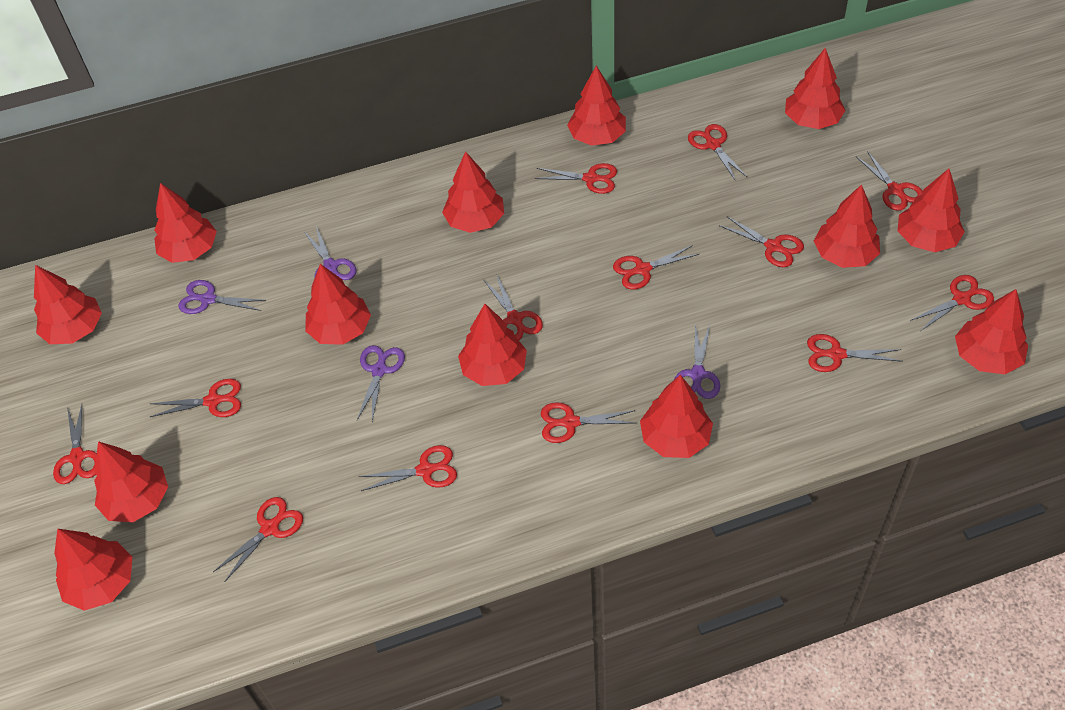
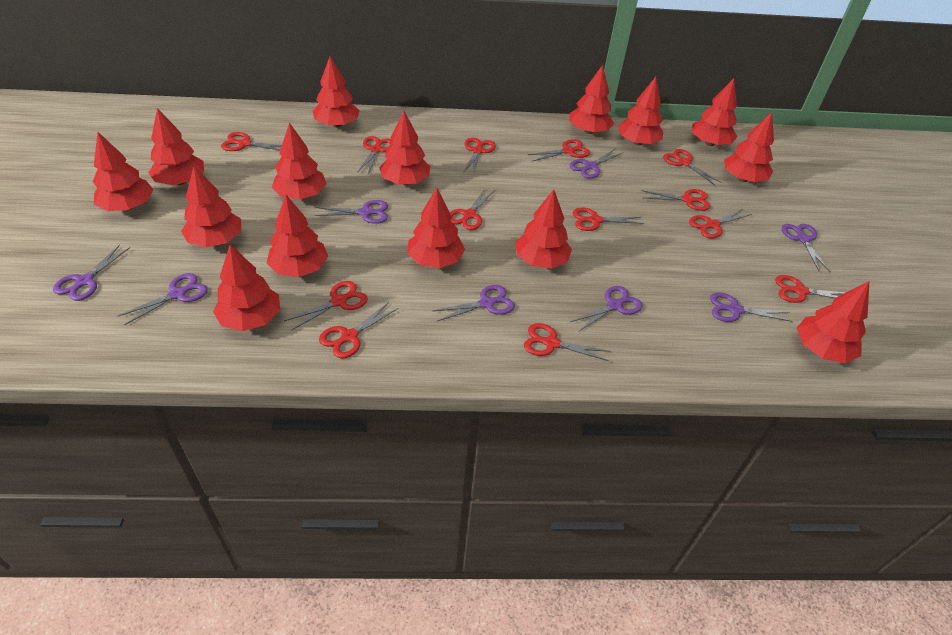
purple scissors: 4 -> 8
red tree: 13 -> 15

